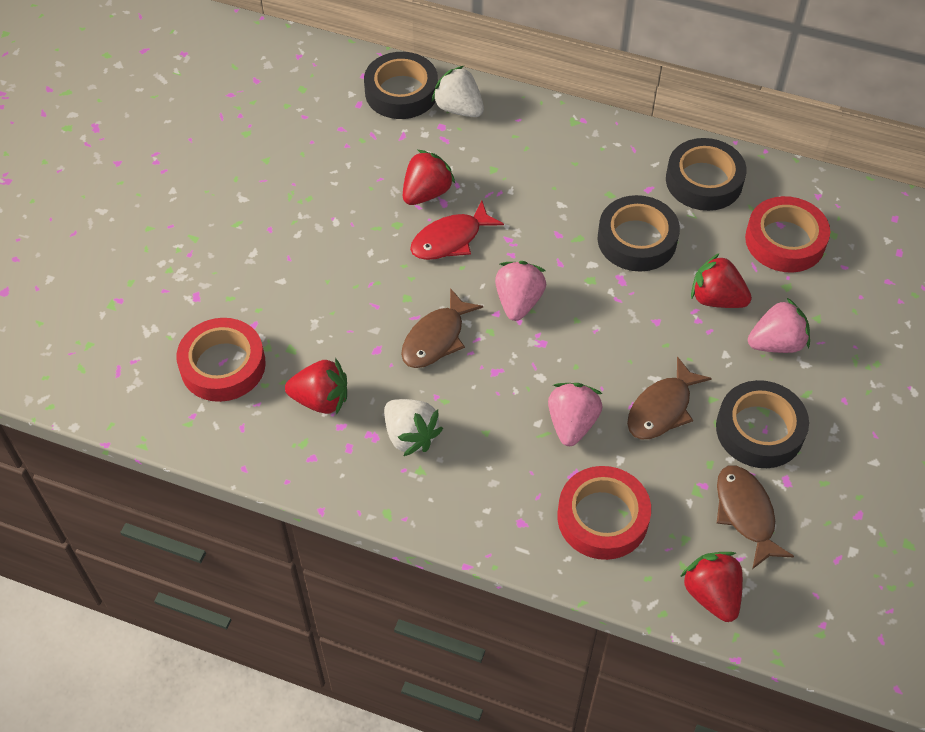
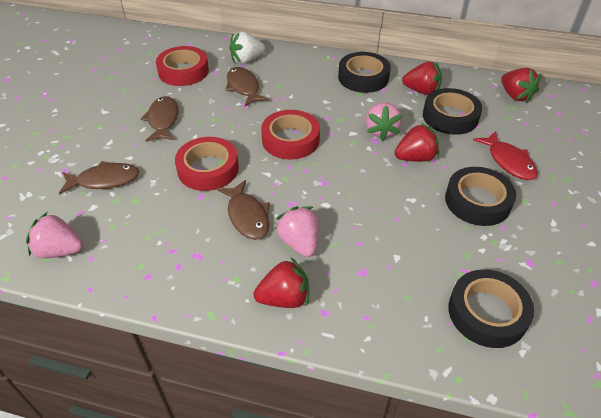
brown fish: 3 -> 4
white strawberry: 2 -> 1

